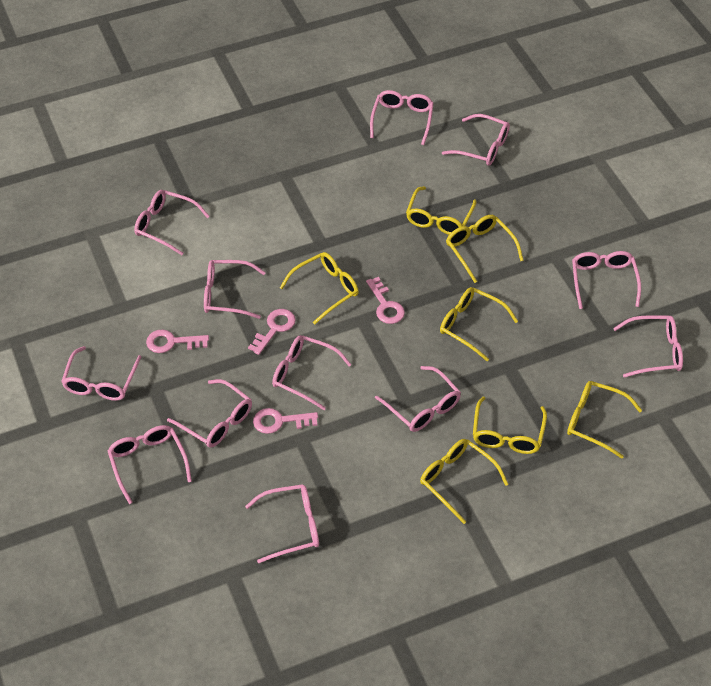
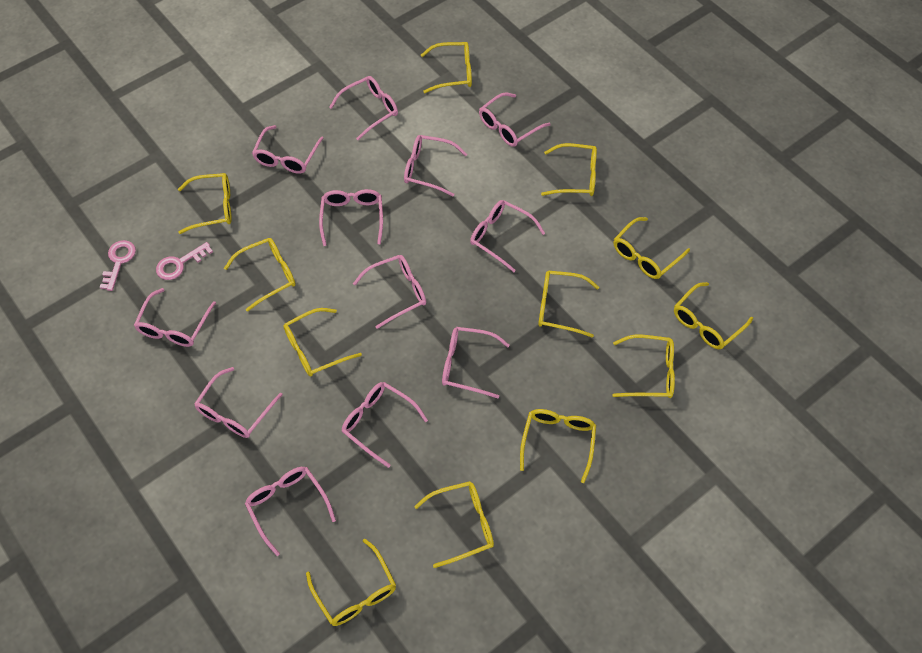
pink key: 4 -> 2
yellow glasses: 7 -> 12

